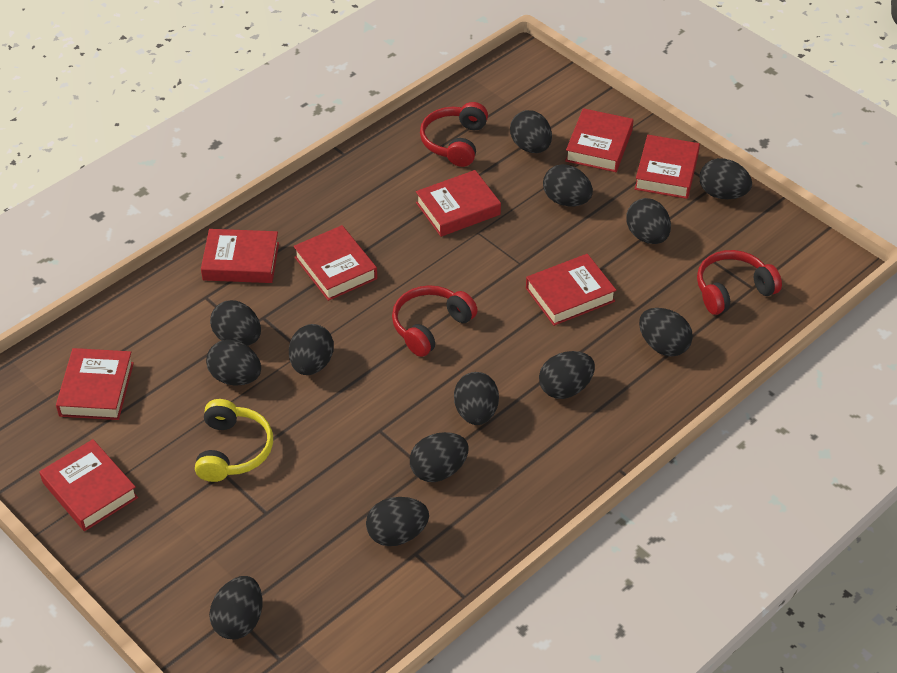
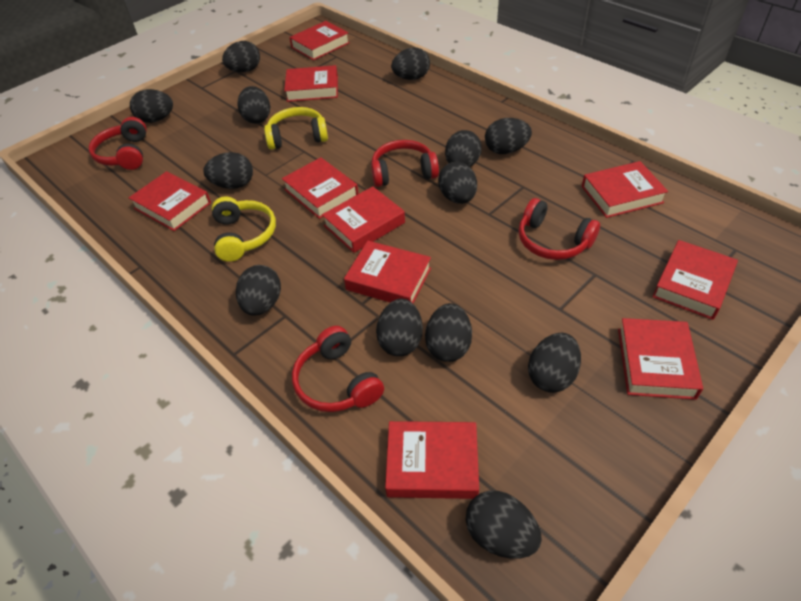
red book: 8 -> 10
red headphones: 3 -> 4
yellow headphones: 1 -> 2

